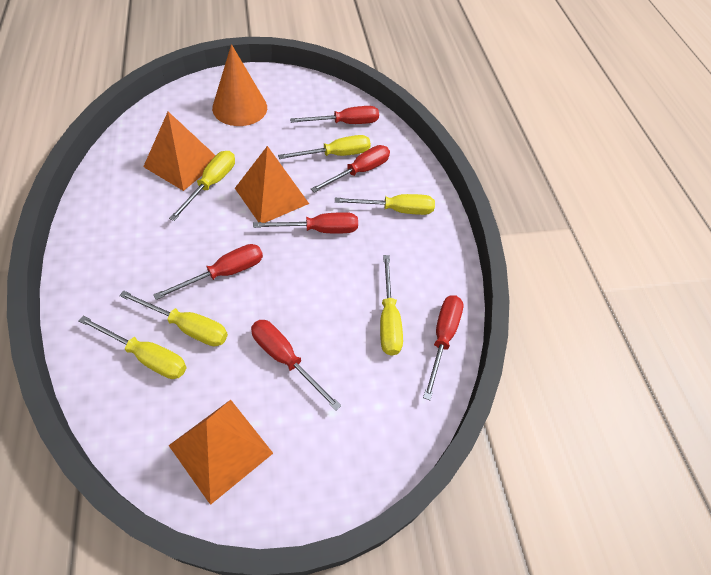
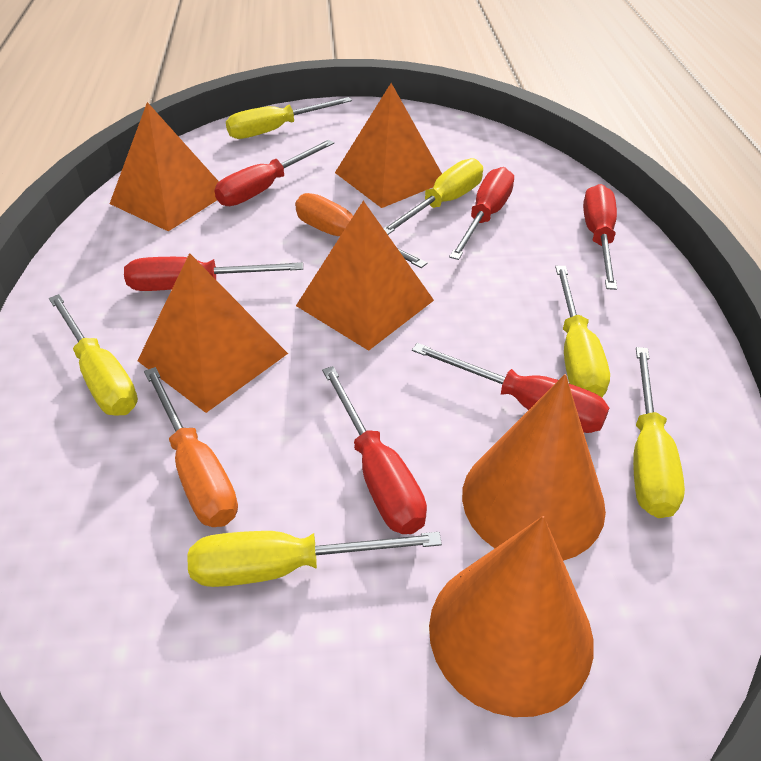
orange cone: 1 -> 2
orange pyramid: 3 -> 4
orange screwdriver: 0 -> 2

